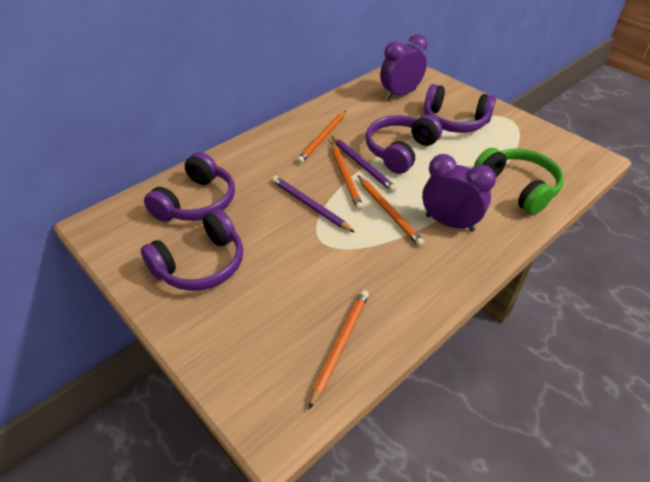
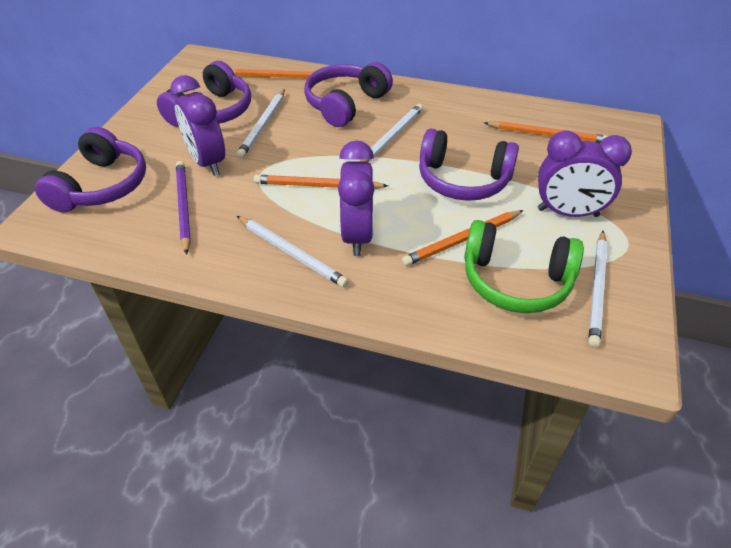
purple clock: 2 -> 3
purple pencil: 2 -> 1
white pencil: 0 -> 4

